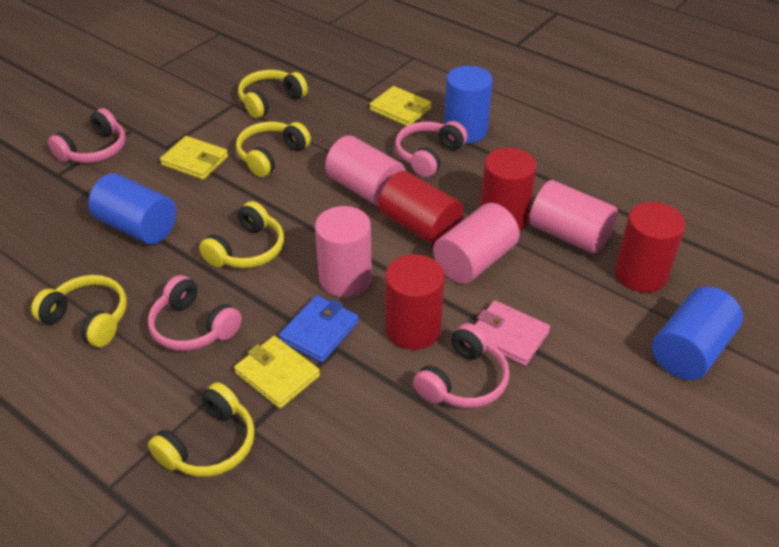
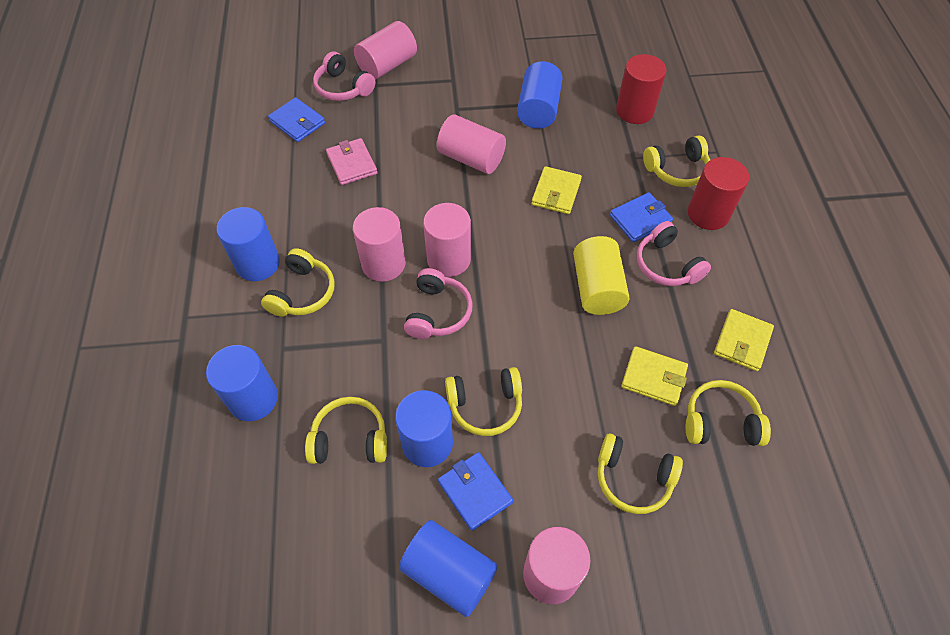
blue cylinder: 3 -> 5
blue wallet: 1 -> 3
pink cylinder: 4 -> 5
pink headphones: 4 -> 3
red cylinder: 4 -> 2
yellow cylinder: 0 -> 1
yellow headphones: 5 -> 6

